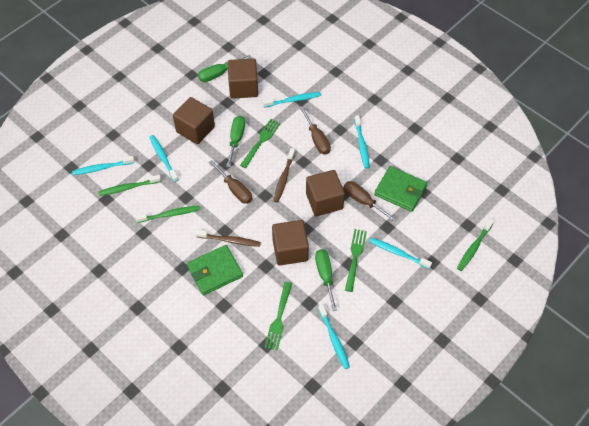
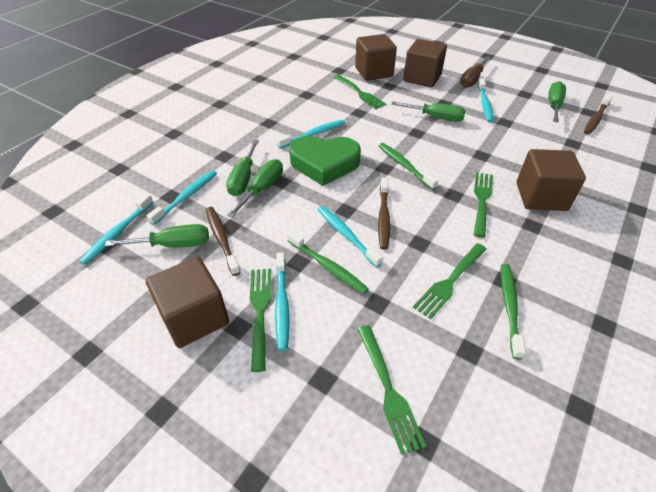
brown screwdriver: 3 -> 1
brown toothbrush: 2 -> 3
green fork: 3 -> 5
green heart: 0 -> 1
green screwdriver: 3 -> 5
green wallet: 2 -> 0

